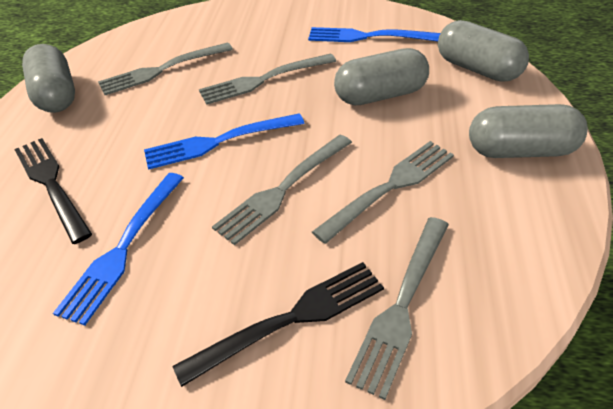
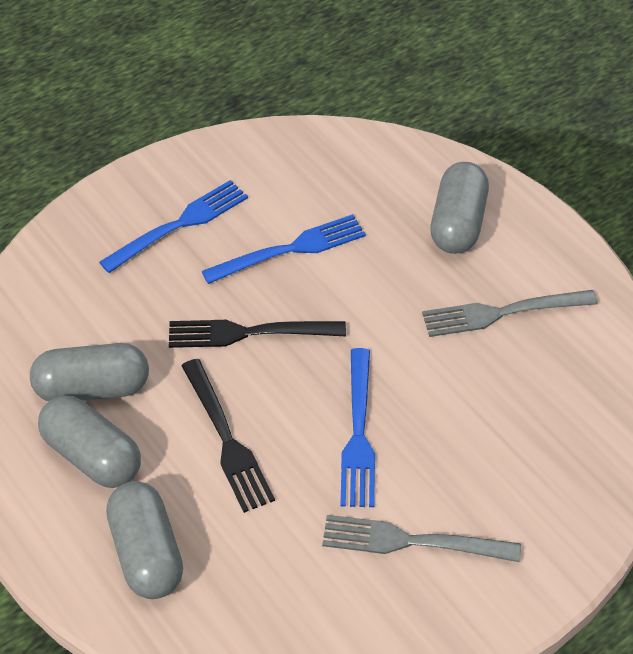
grey fork: 5 -> 2

